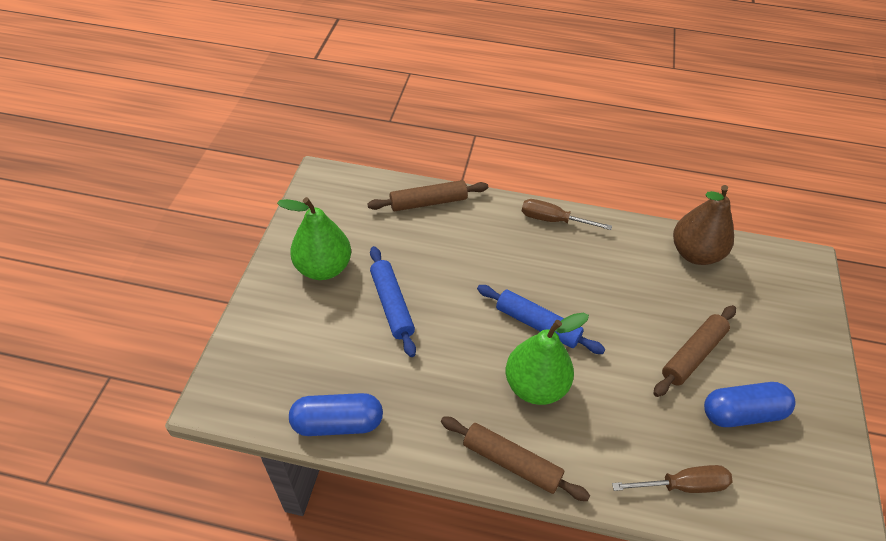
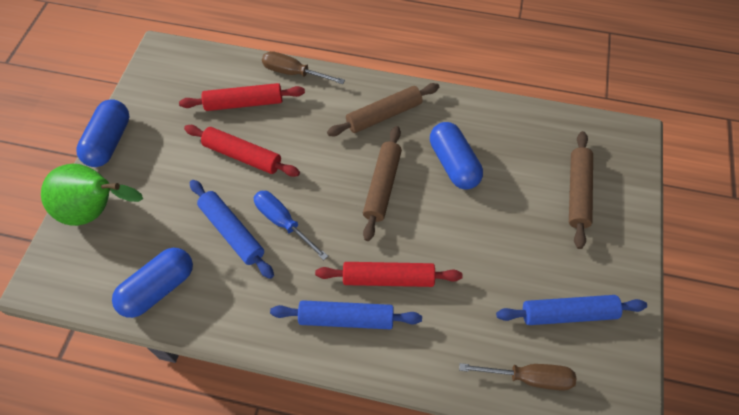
blue capsule: 2 -> 3
blue rolling pin: 2 -> 3
blue screwdriver: 0 -> 1
brown pear: 1 -> 0
green pear: 2 -> 1
red rolling pin: 0 -> 3

